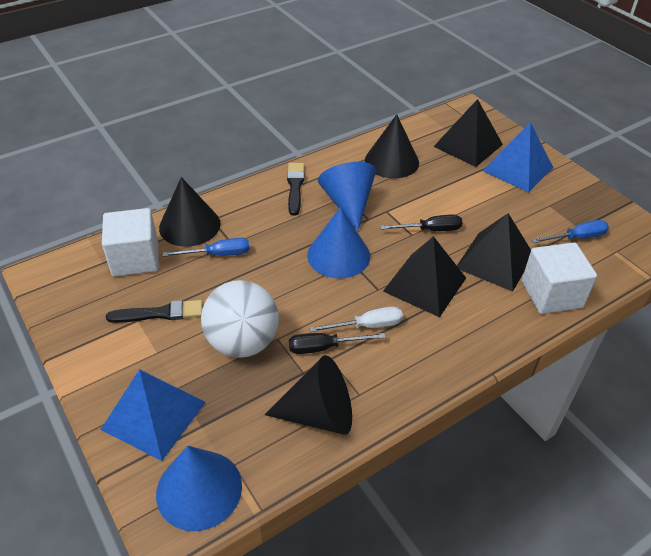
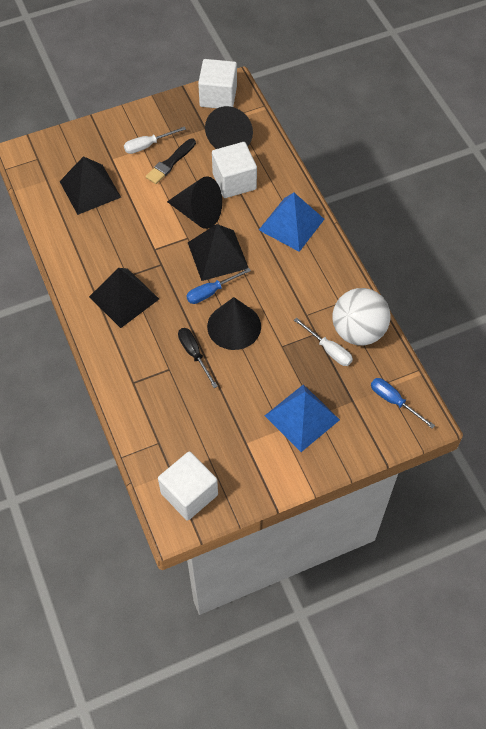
black brush: 2 -> 1
black screwdriver: 2 -> 1
blue cone: 3 -> 0
white cube: 2 -> 3
white screwdriver: 1 -> 2

